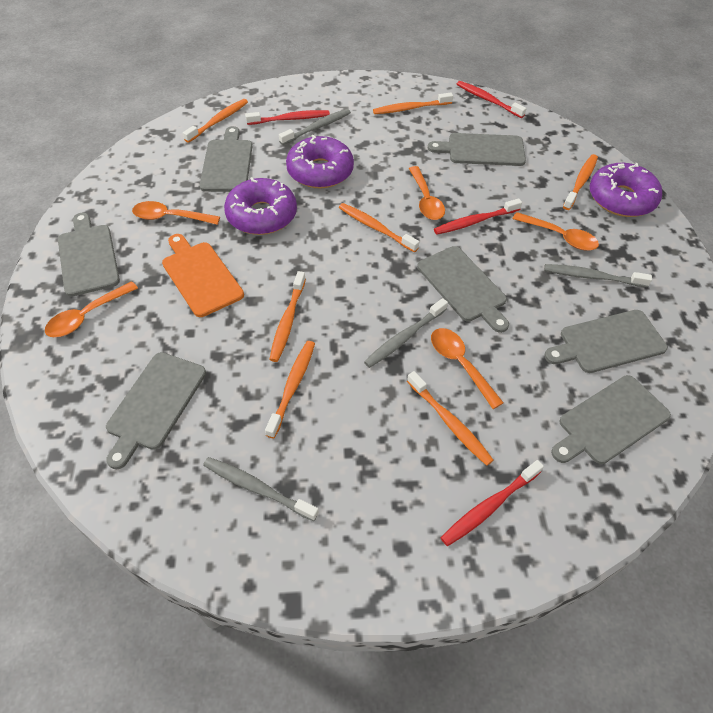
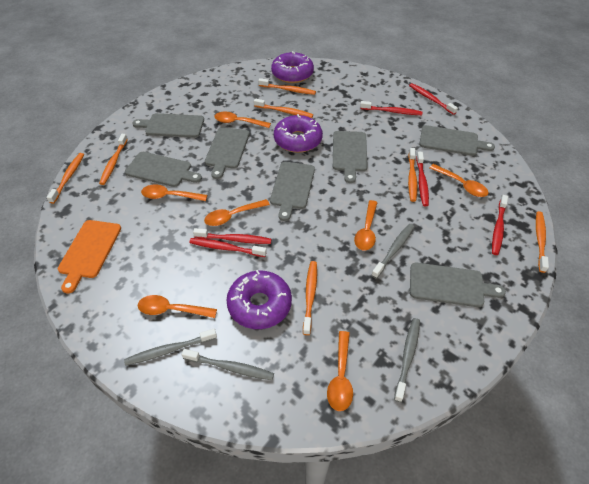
orange spoon: 5 -> 7
red toothbrush: 4 -> 6

